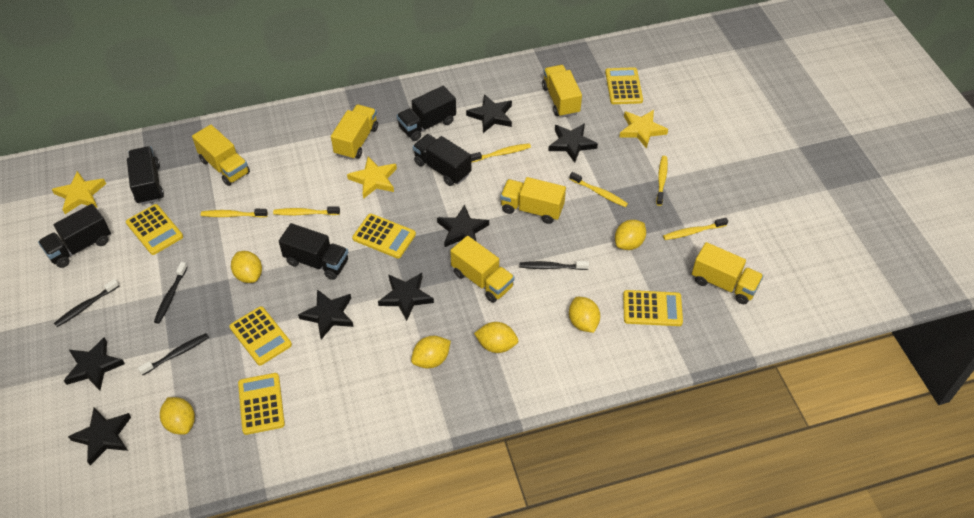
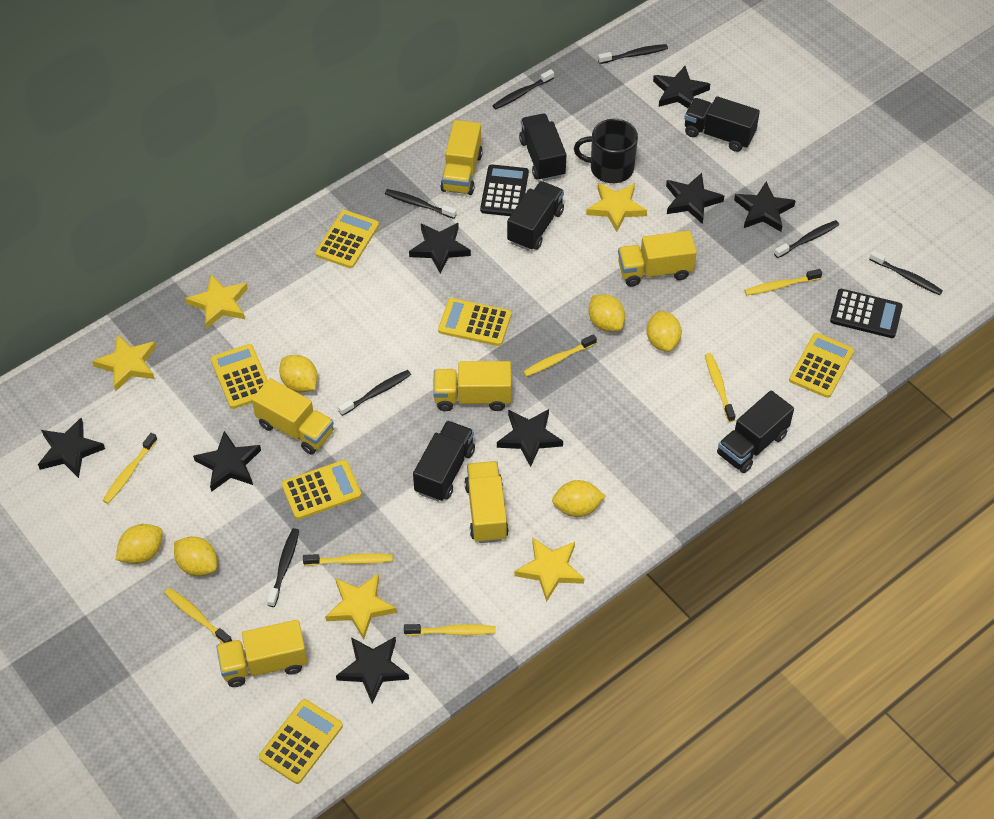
black calculator: 0 -> 2
black mug: 0 -> 1
black star: 7 -> 8
black toothbrush: 4 -> 7
yellow star: 3 -> 5
yellow toothbrush: 6 -> 7

